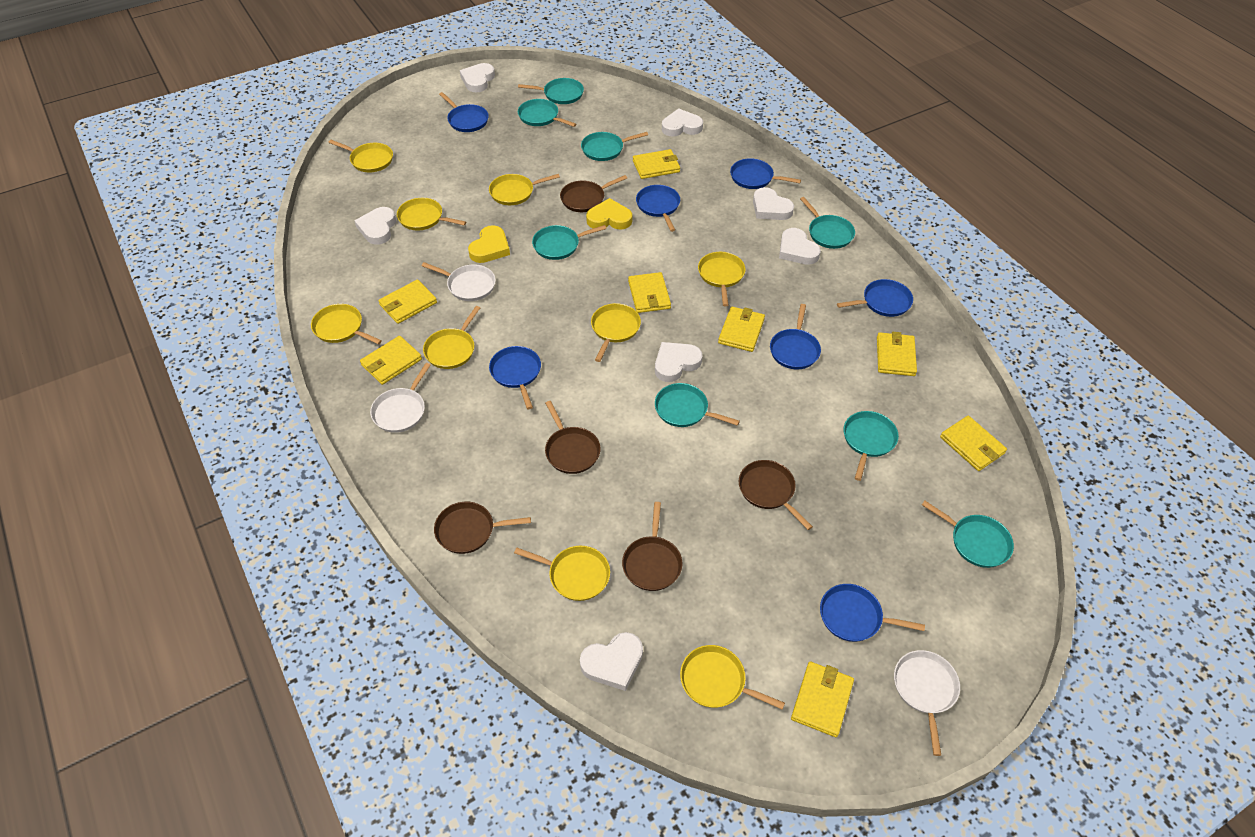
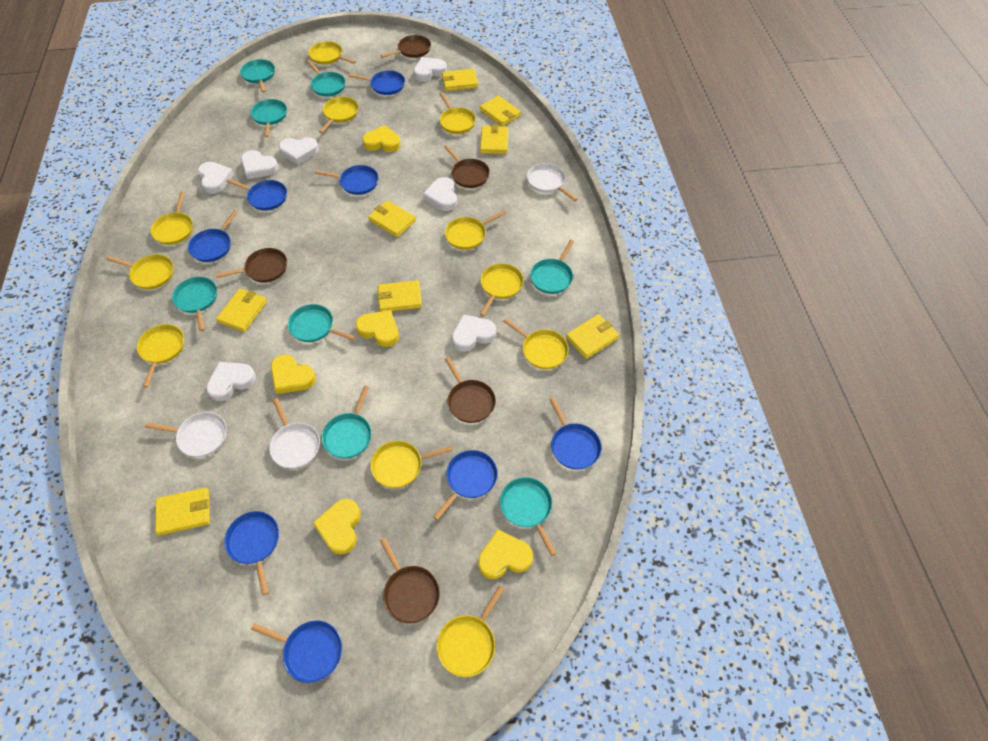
blue pan: 7 -> 8
yellow heart: 2 -> 5
yellow pan: 9 -> 11

